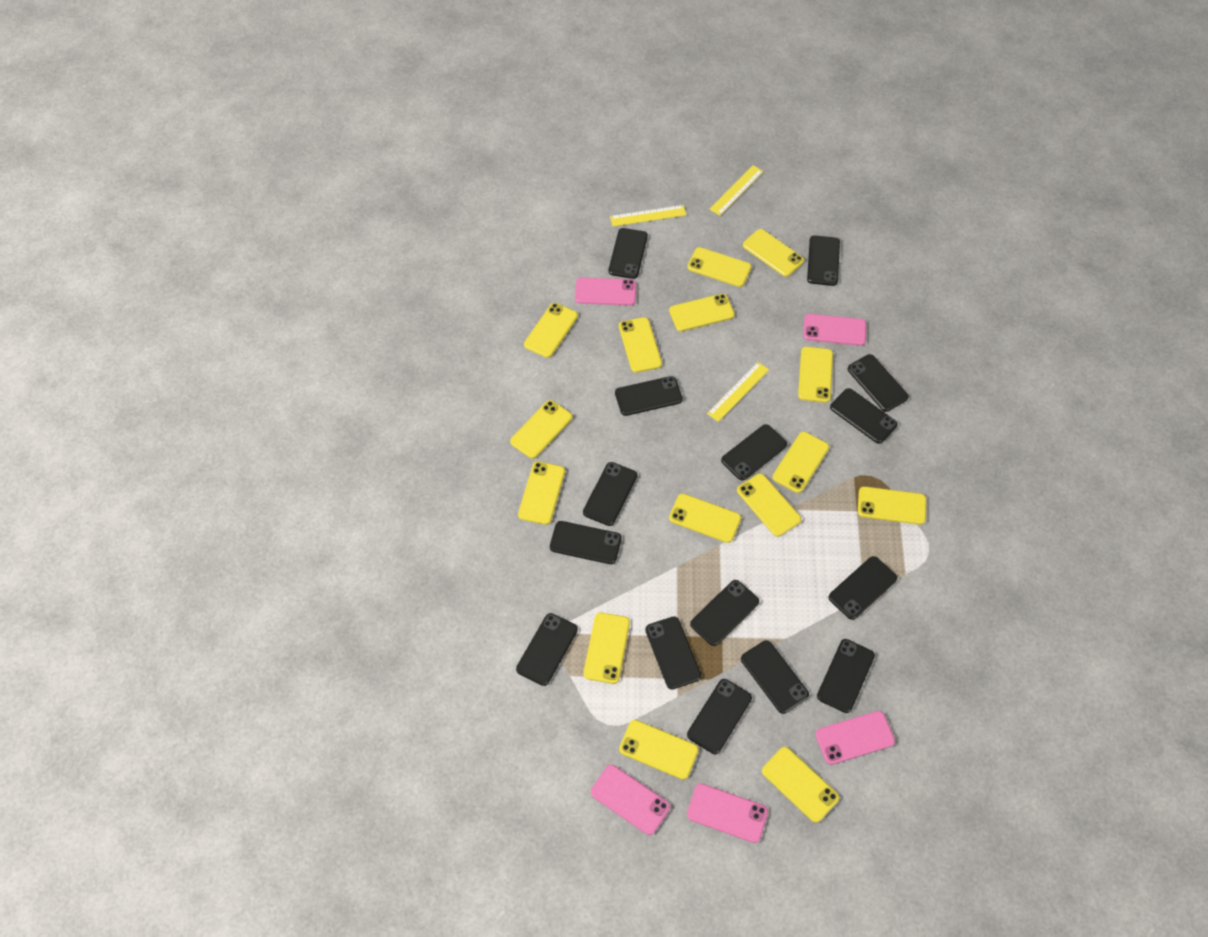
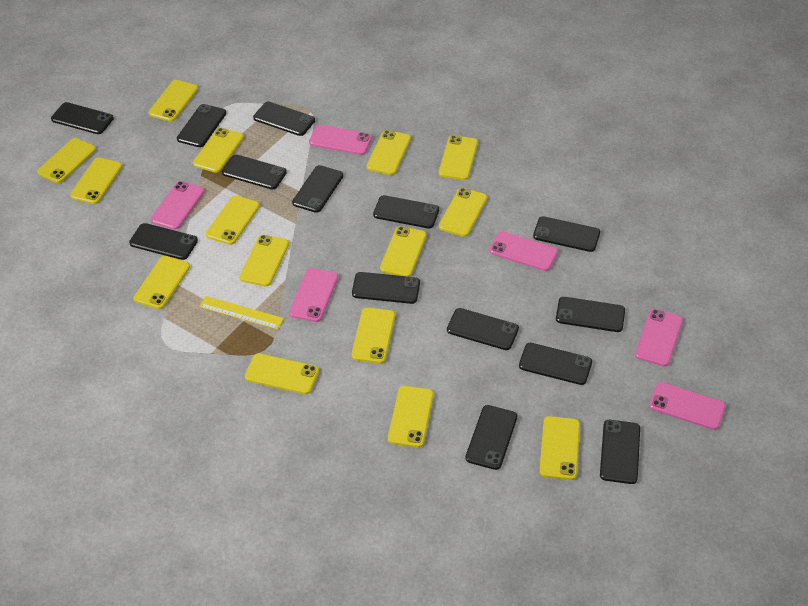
black phone: 15 -> 14
pink phone: 5 -> 6
yellow ruler: 3 -> 1

